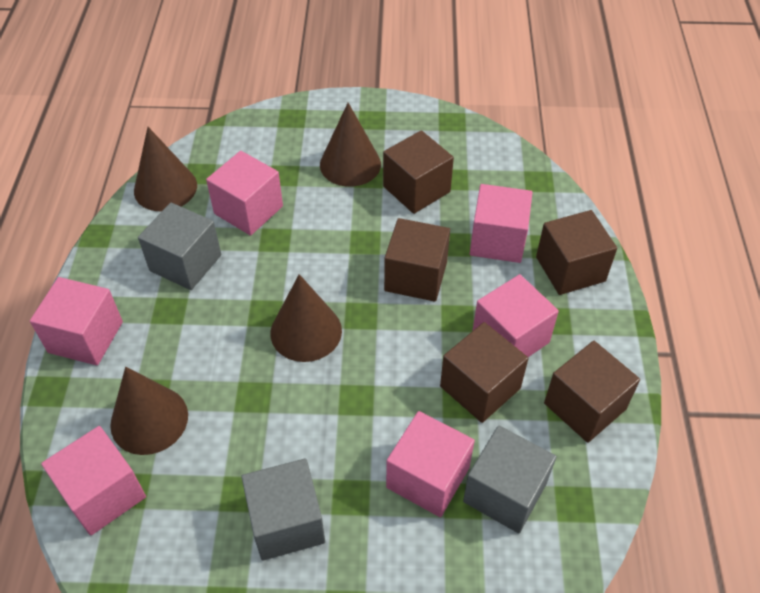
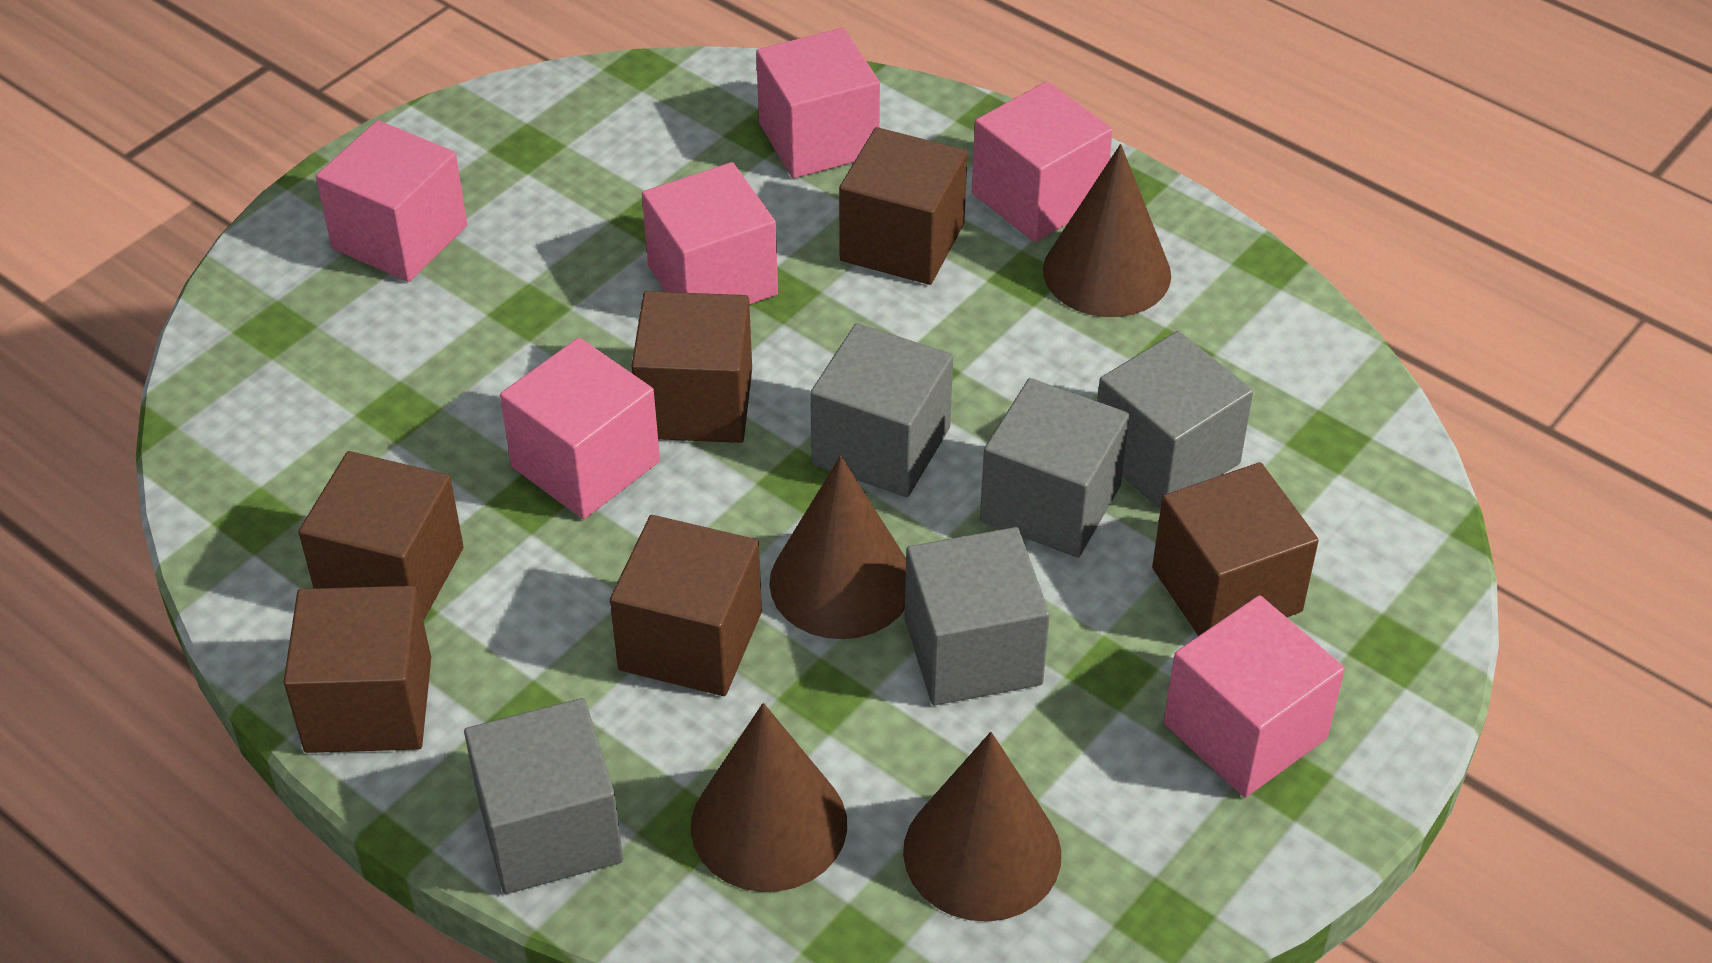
brown cube: 5 -> 6
grey cube: 3 -> 5

